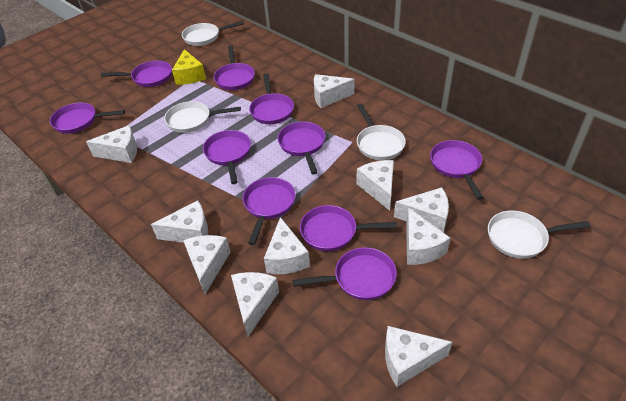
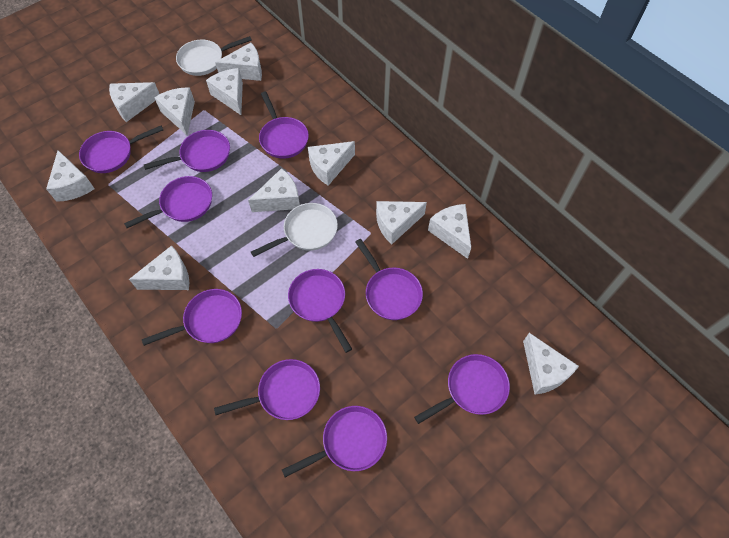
white cheese: 10 -> 11
white pan: 4 -> 2
yellow cheese: 1 -> 0

